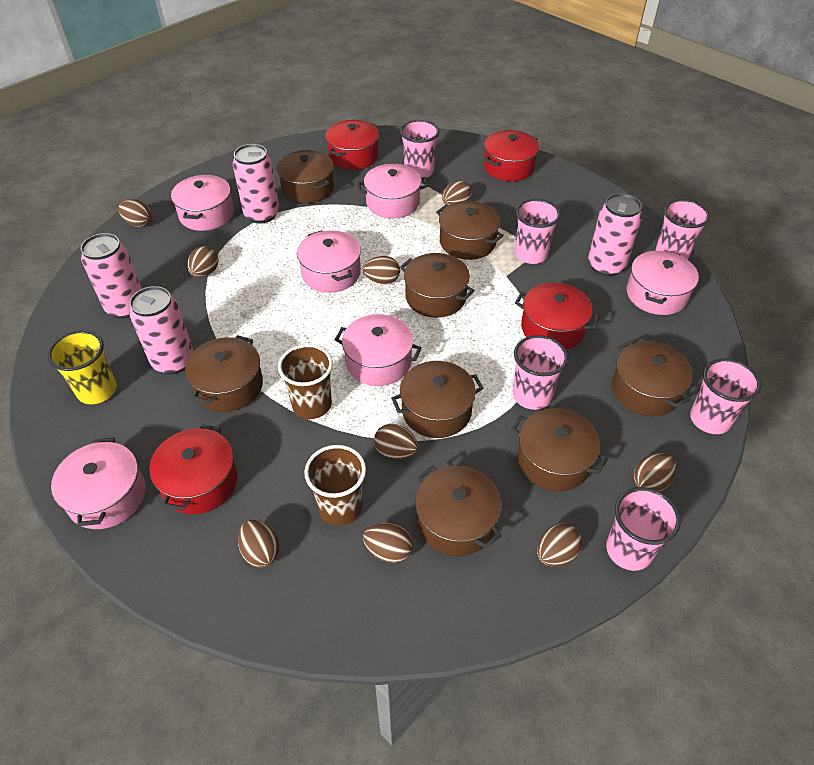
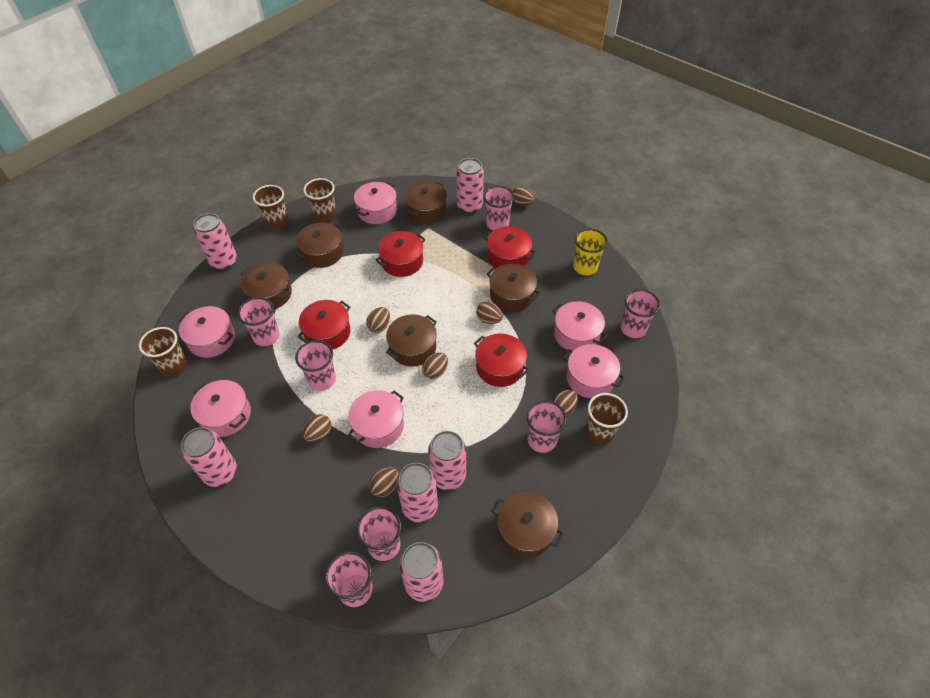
brown cup: 2 -> 4
brown egg: 9 -> 7
brown pot: 8 -> 6
pink can: 4 -> 6
pink cup: 6 -> 7

